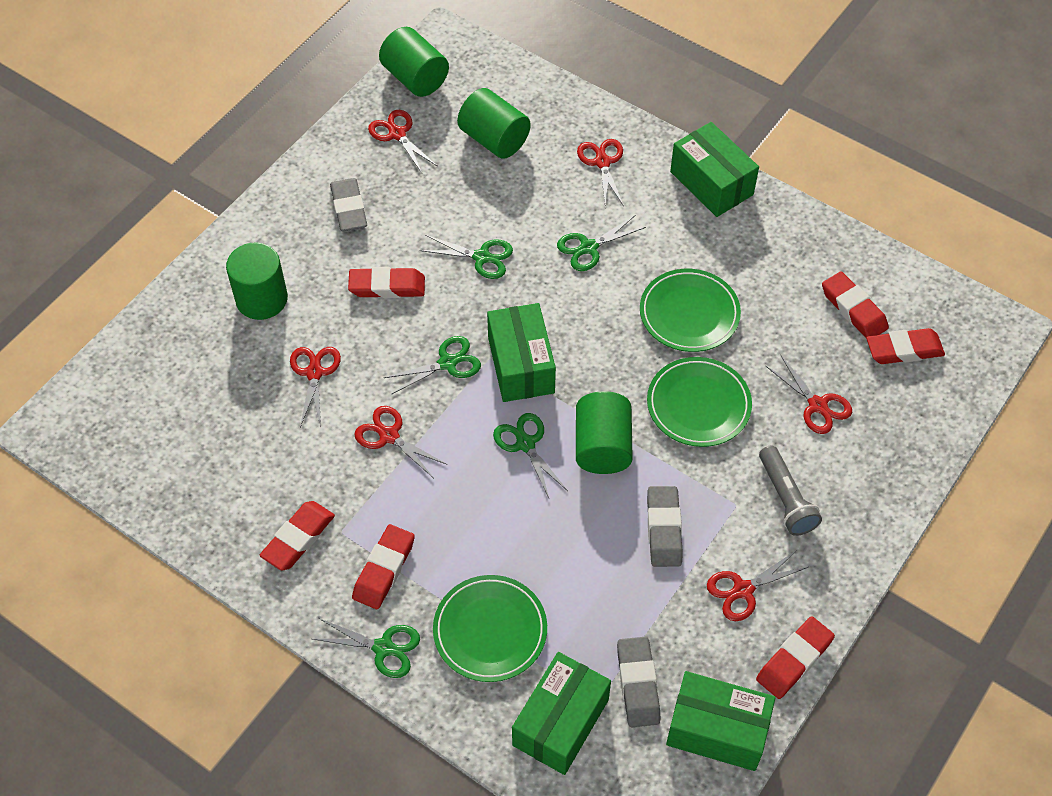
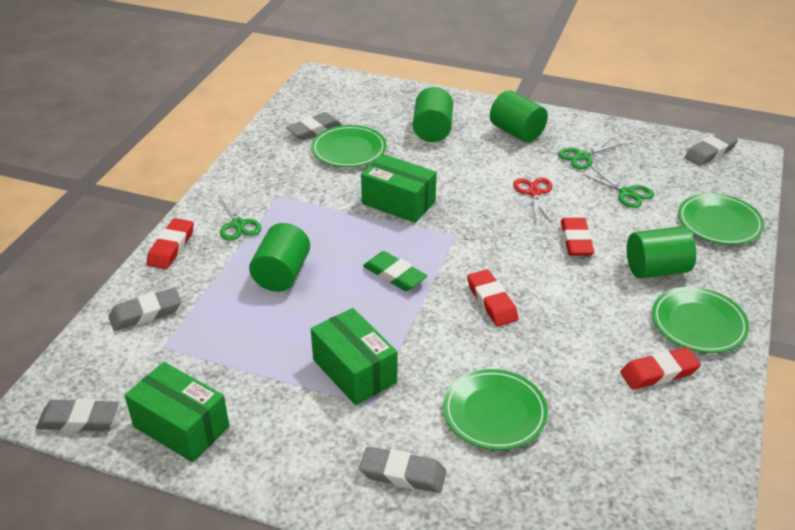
green box: 4 -> 3
green eraser: 0 -> 1
green plate: 3 -> 4
green scissors: 5 -> 3
grey eraser: 3 -> 5
grey flashlight: 1 -> 0
red eraser: 6 -> 4
red scissors: 6 -> 1

